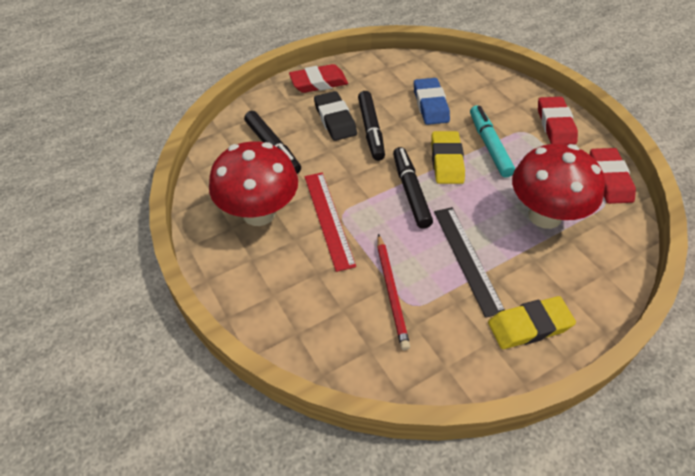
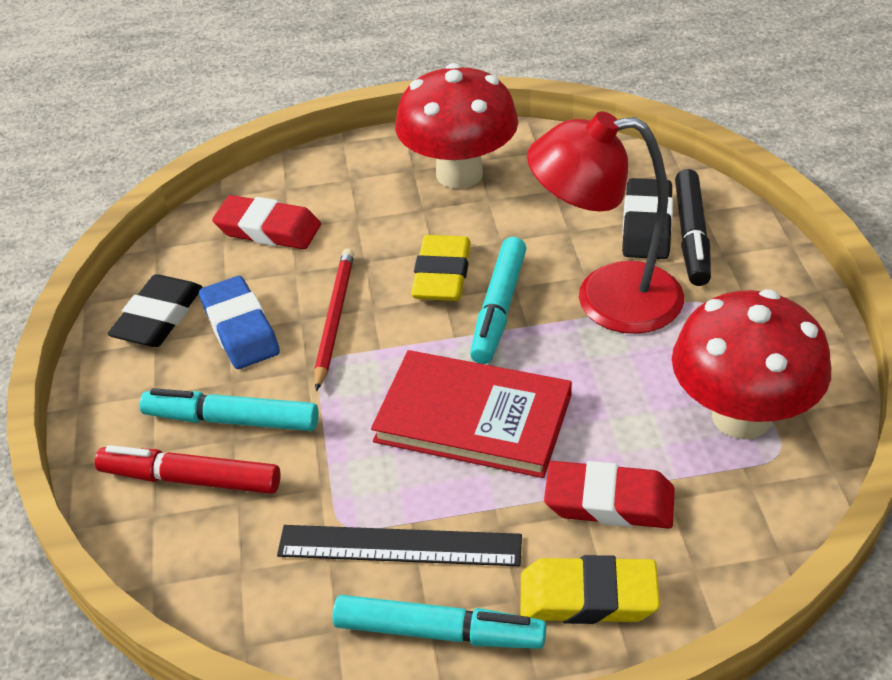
black eraser: 1 -> 2
black marker: 3 -> 1
red book: 0 -> 1
red eraser: 3 -> 2
red lamp: 0 -> 1
red marker: 0 -> 1
red ruler: 1 -> 0
turquoise marker: 1 -> 3

